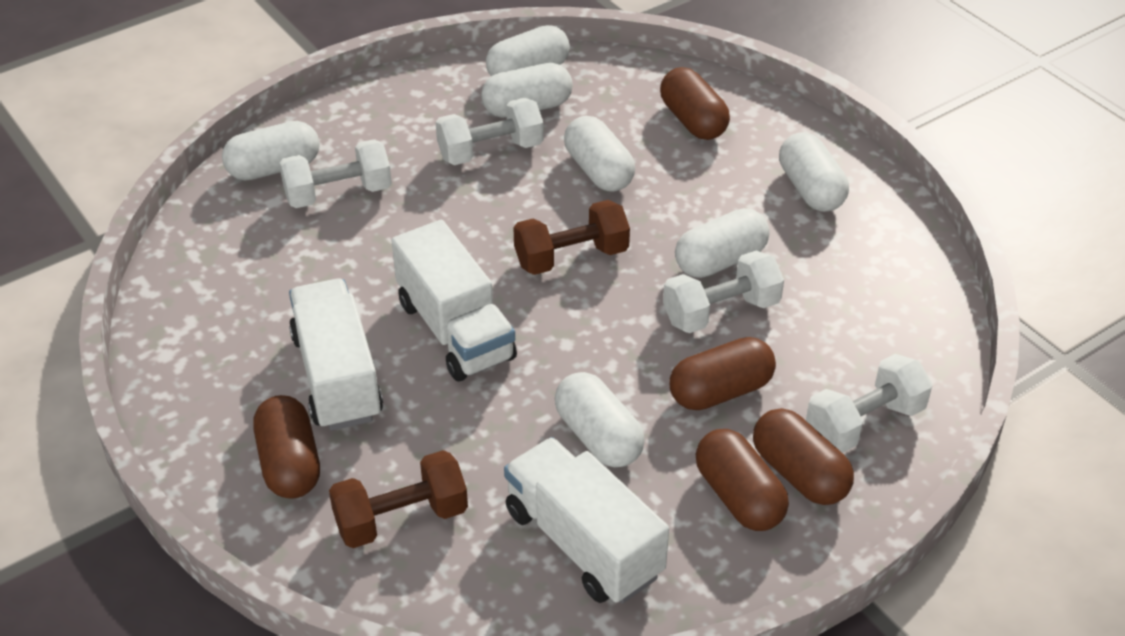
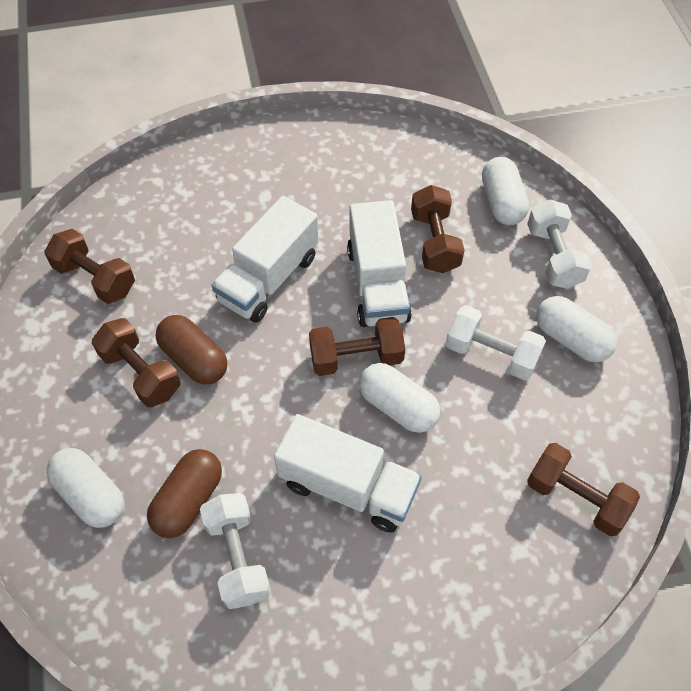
brown capsule: 5 -> 2
brown dumbbell: 2 -> 5
white capsule: 7 -> 4
white dumbbell: 4 -> 3

